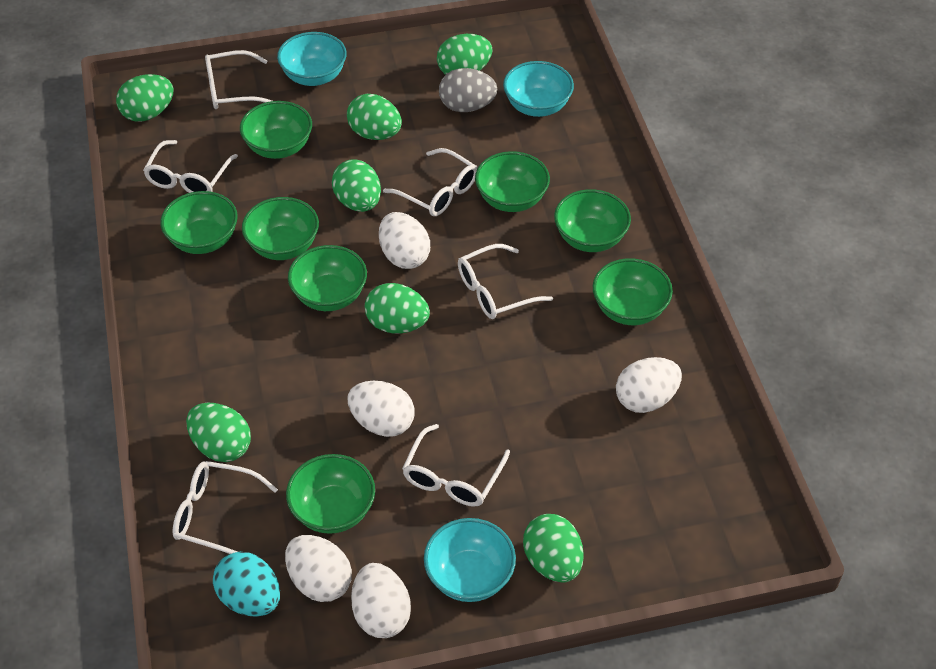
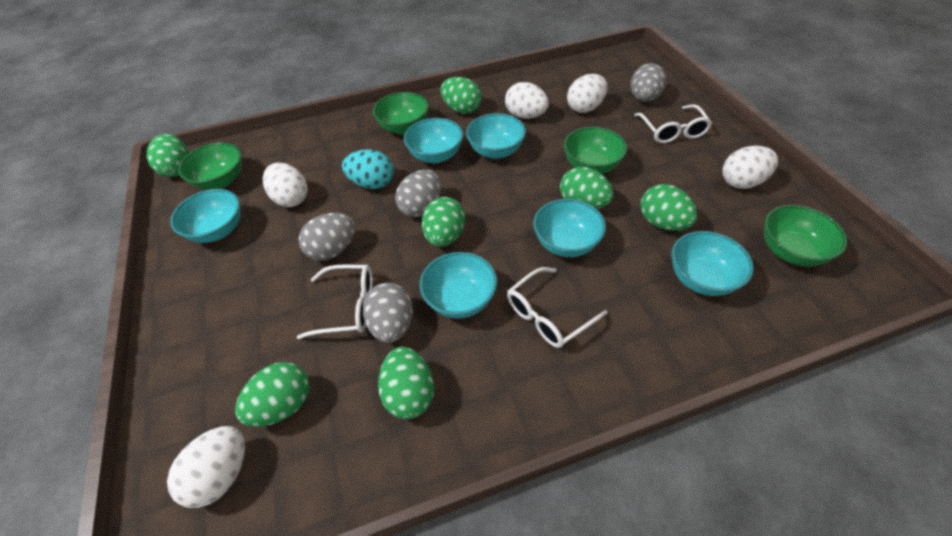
green bowl: 8 -> 4
grey egg: 1 -> 4
turquoise bowl: 3 -> 6
white glasses: 6 -> 3

